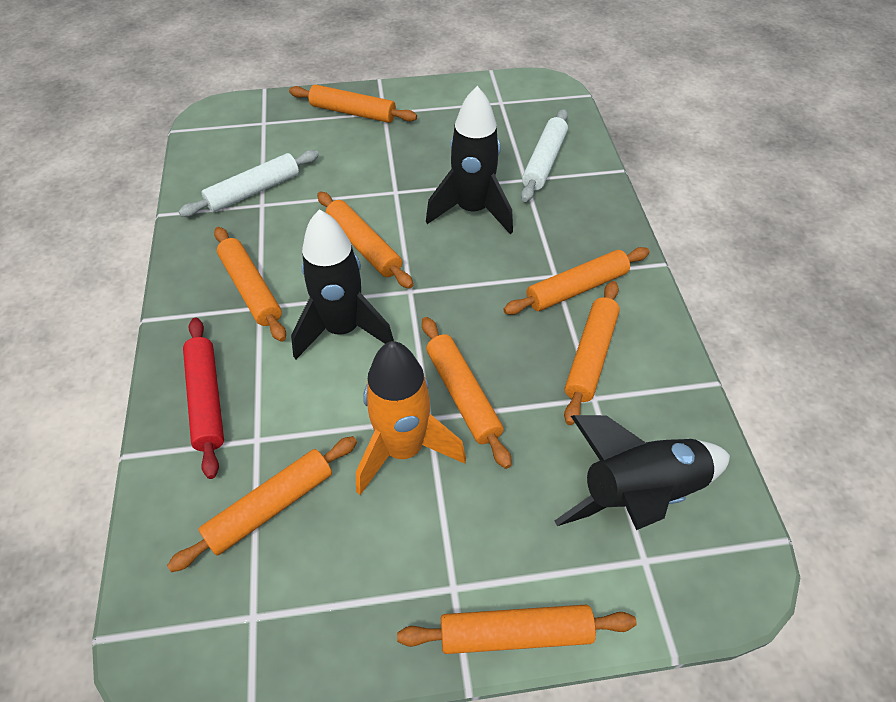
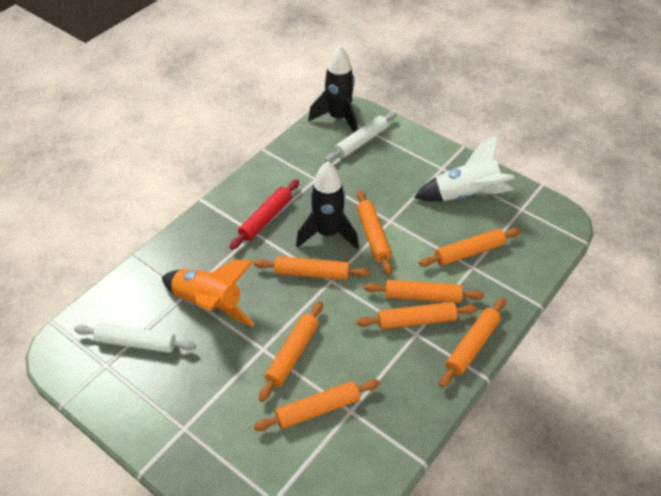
black rocket: 3 -> 2
white rocket: 0 -> 1

